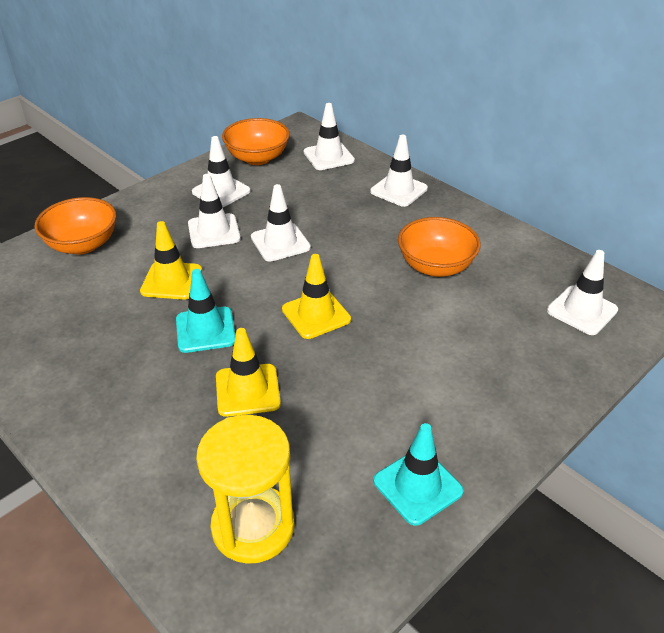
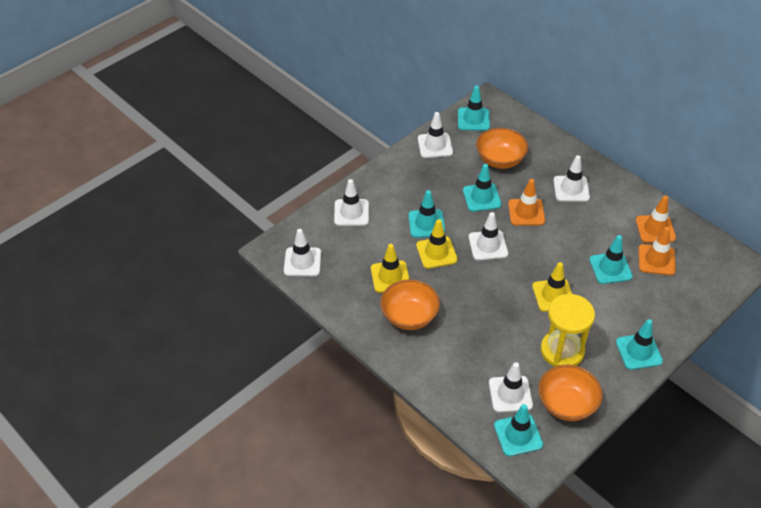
orange traffic cone: 0 -> 3
turquoise traffic cone: 2 -> 6

